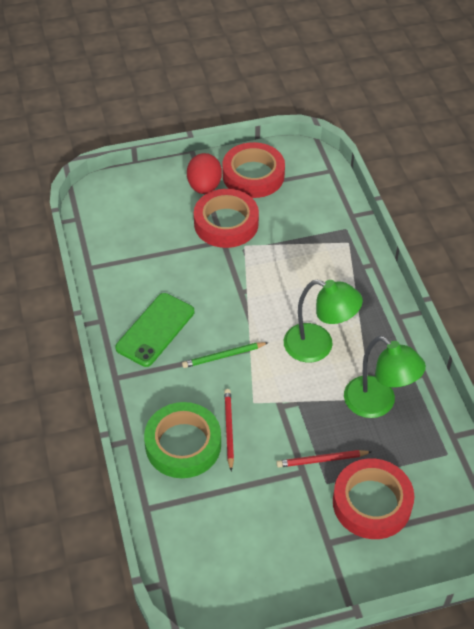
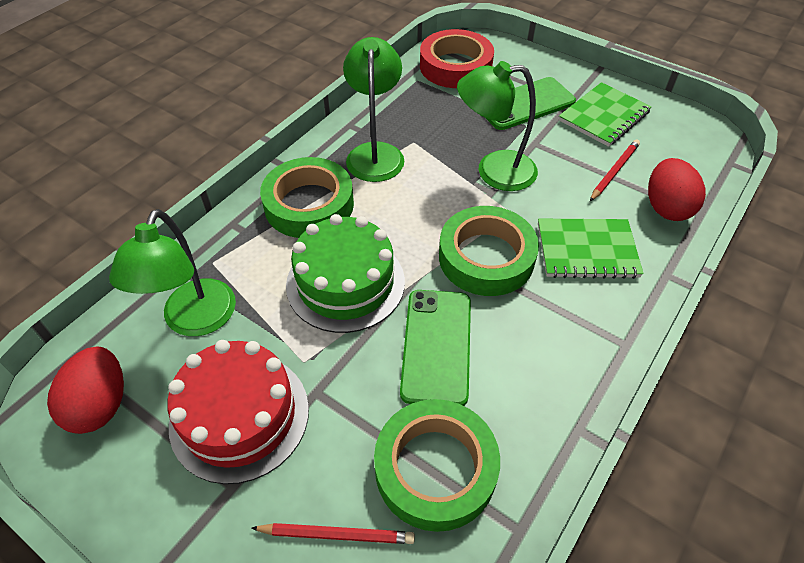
green cake: 0 -> 1
green lamp: 2 -> 3
green notebook: 0 -> 2
green pencil: 1 -> 0
green phone: 1 -> 2
green tape: 1 -> 3
red cake: 0 -> 1
red egg: 1 -> 2
red tape: 3 -> 1

